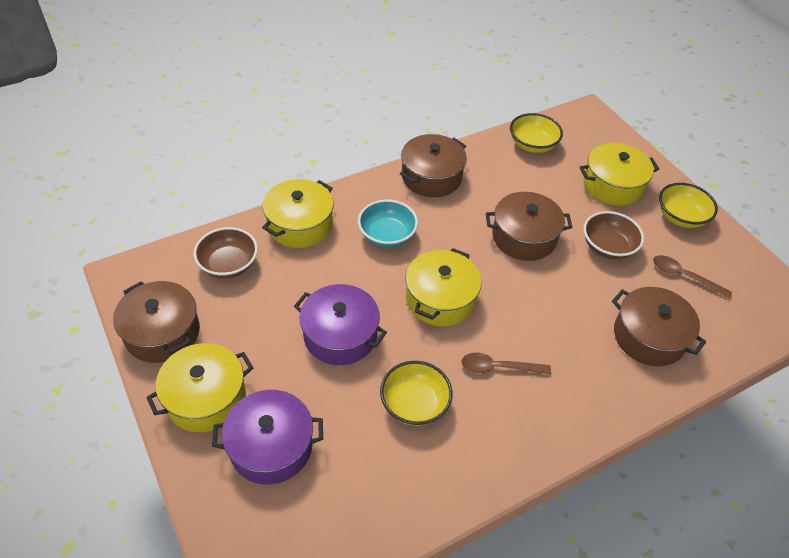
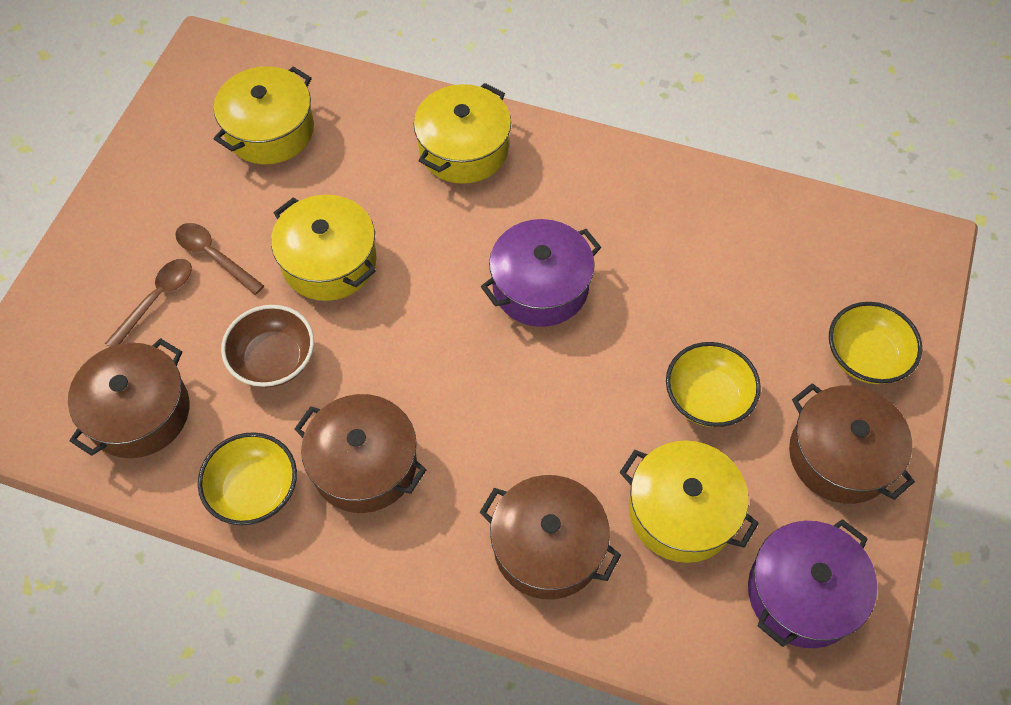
brown bowl: 2 -> 1
turquoise bowl: 1 -> 0

